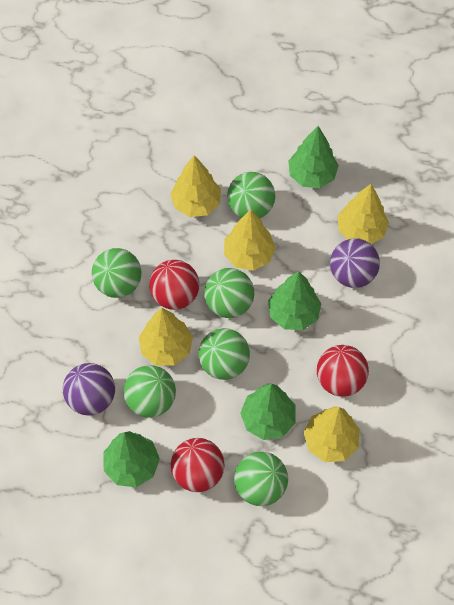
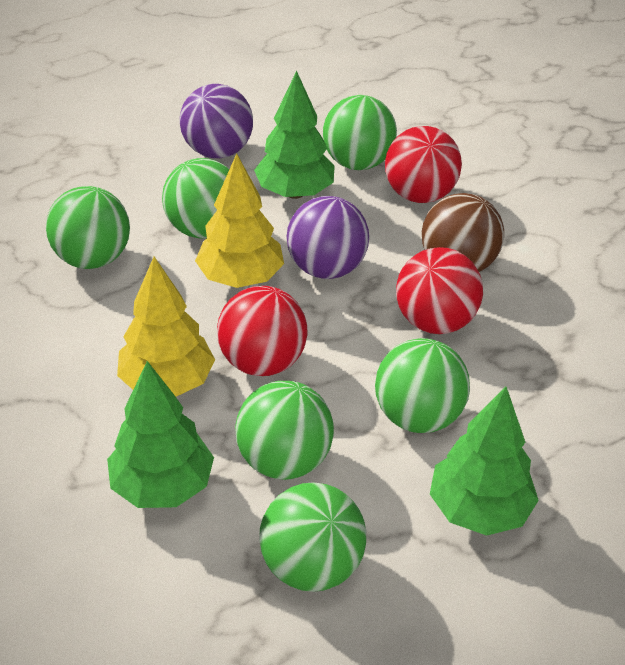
brown ball: 0 -> 1
green tree: 4 -> 3
yellow tree: 5 -> 2

